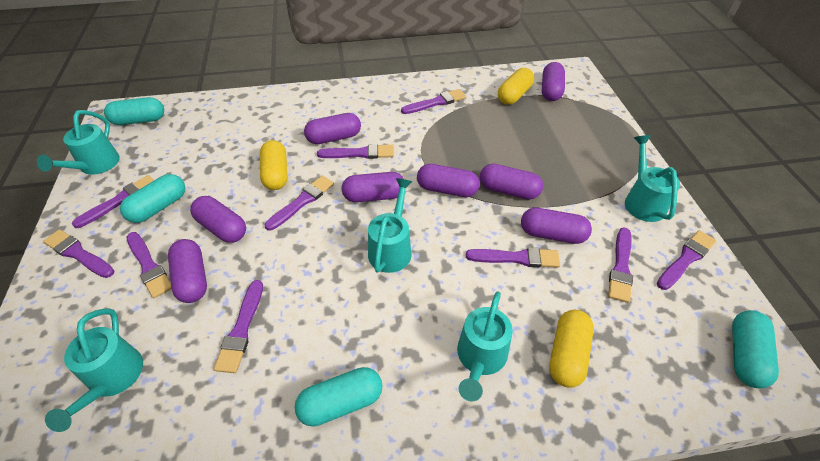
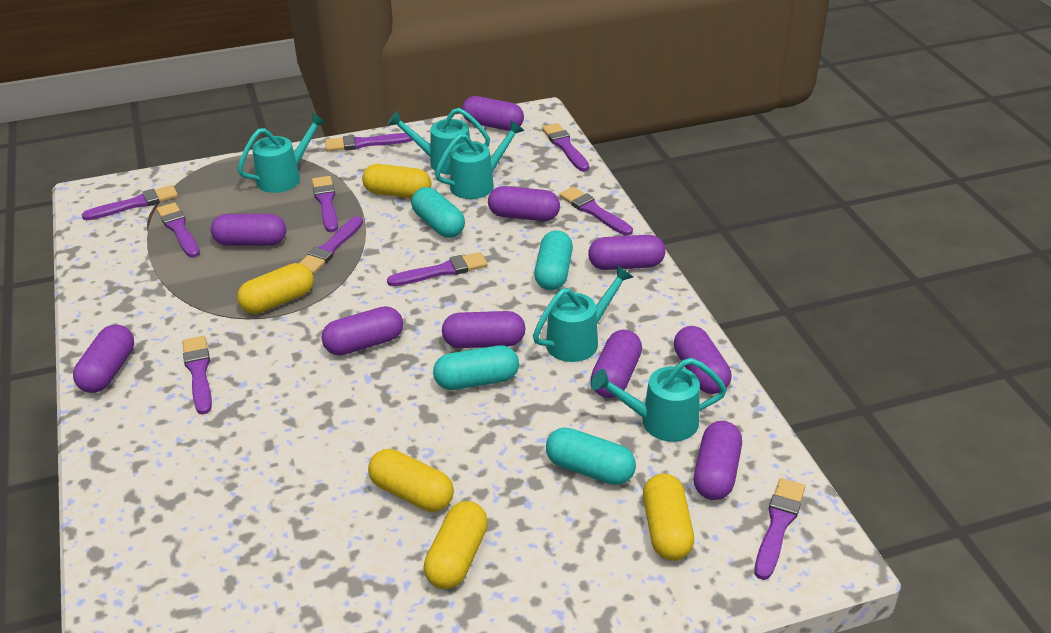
purple capsule: 8 -> 10
yellow capsule: 3 -> 5

